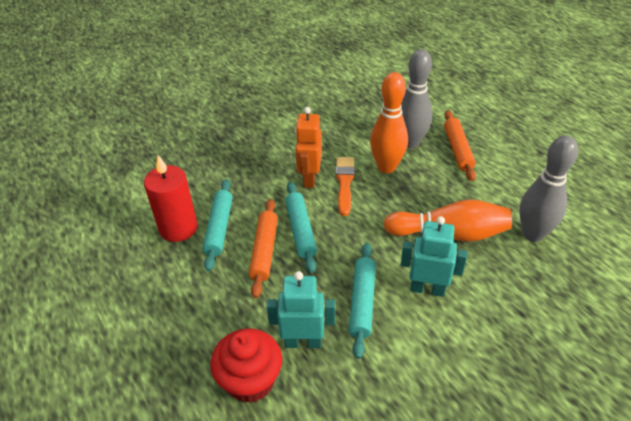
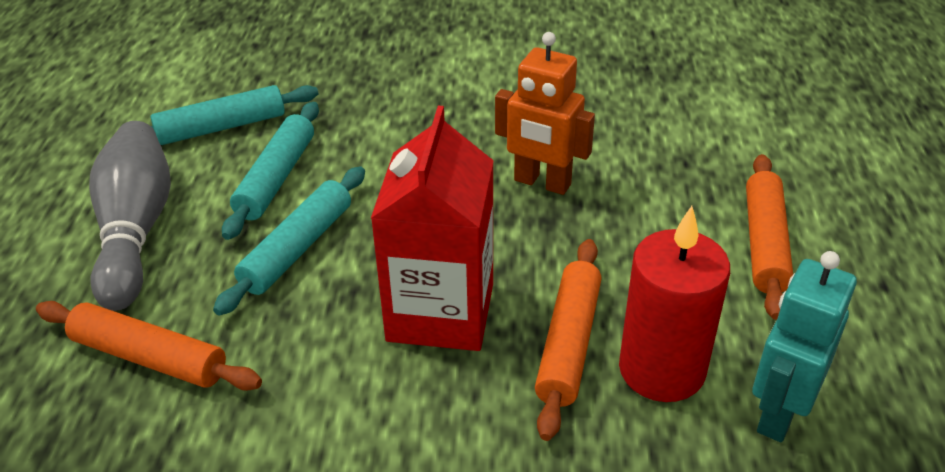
grey bowling pin: 2 -> 1
orange bowling pin: 2 -> 0
orange brush: 1 -> 0
orange rolling pin: 2 -> 3
red carton: 0 -> 1
red cupcake: 1 -> 0
turquoise robot: 2 -> 1

